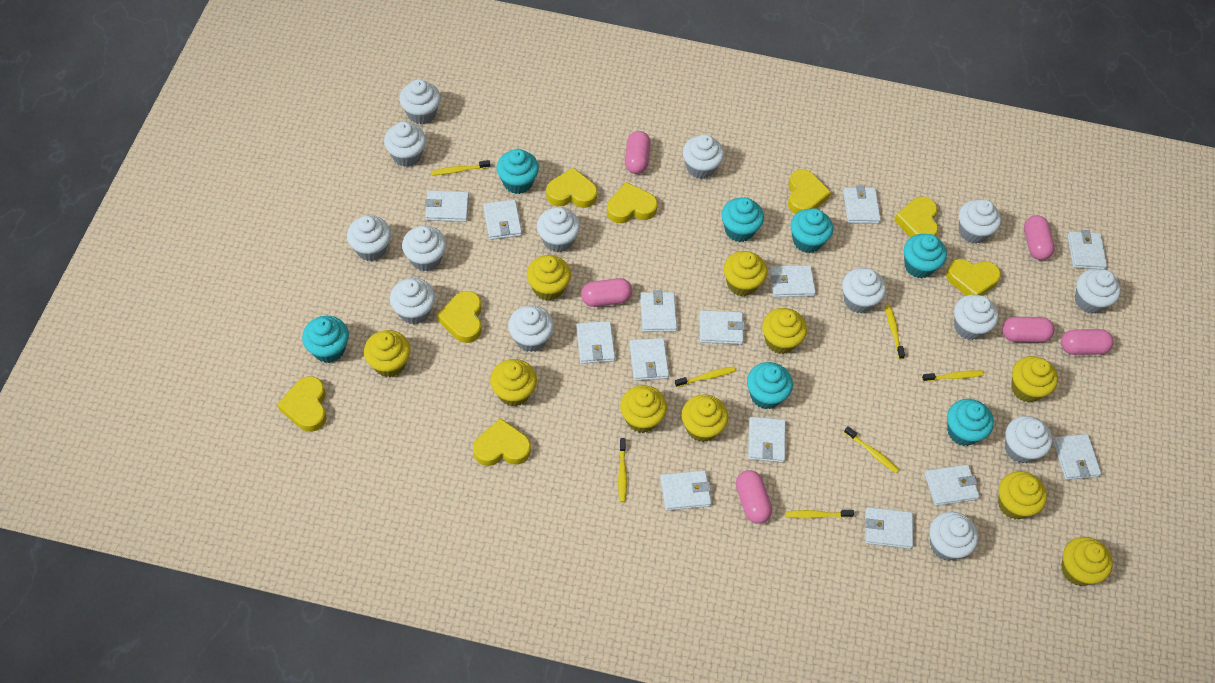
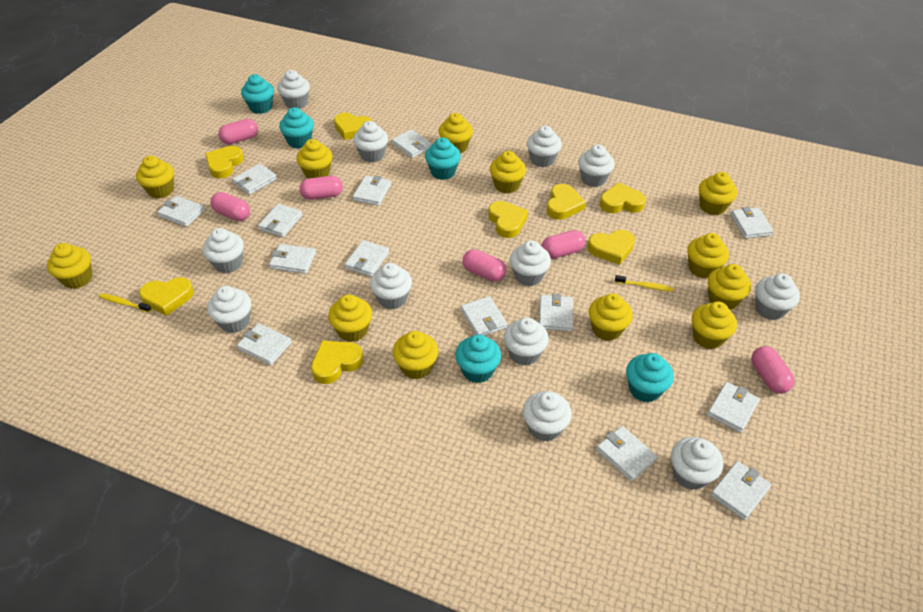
turquoise cupcake: 7 -> 5
white cupcake: 14 -> 12
yellow cupcake: 10 -> 12
yellow toothbrush: 7 -> 2

